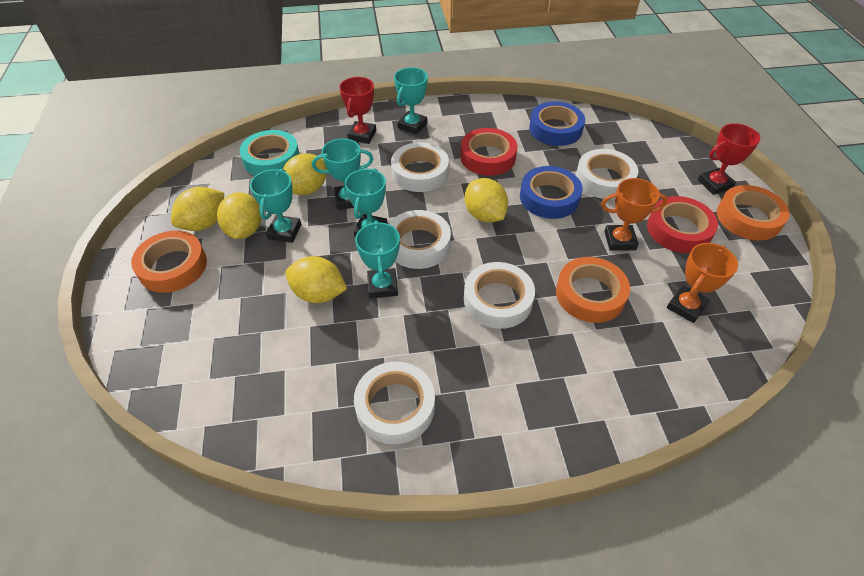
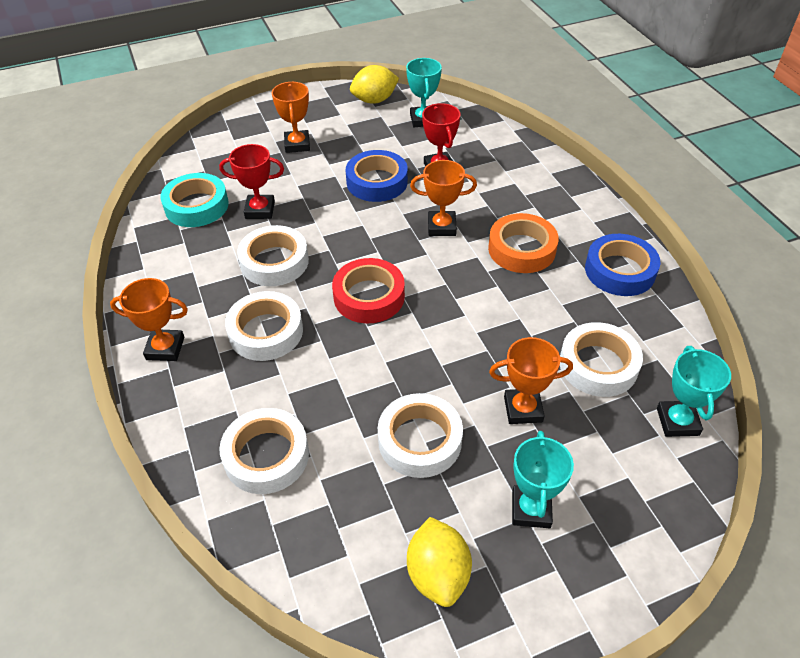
orange tape: 3 -> 1
orange trophy: 2 -> 4
red tape: 2 -> 1
turquoise trophy: 5 -> 3
yellow lemon: 5 -> 2

